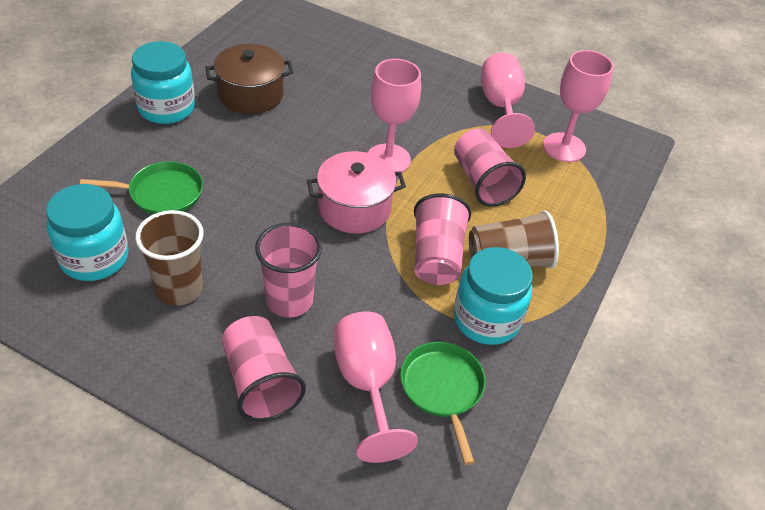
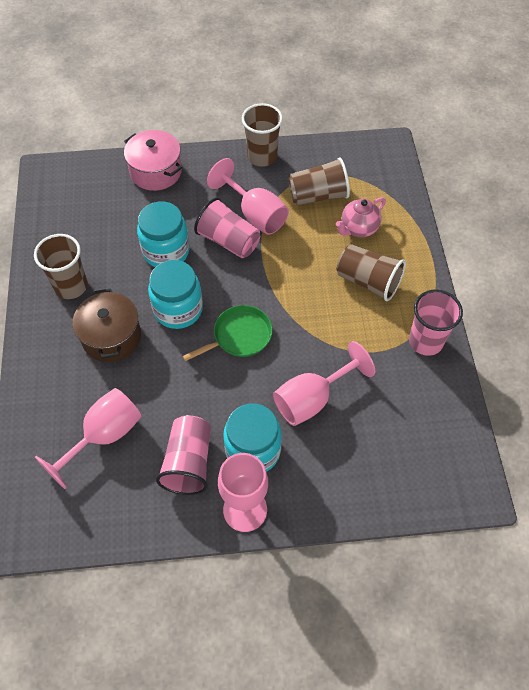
brown cup: 2 -> 4
green pan: 2 -> 1
pink cup: 4 -> 3
pink teapot: 0 -> 1

